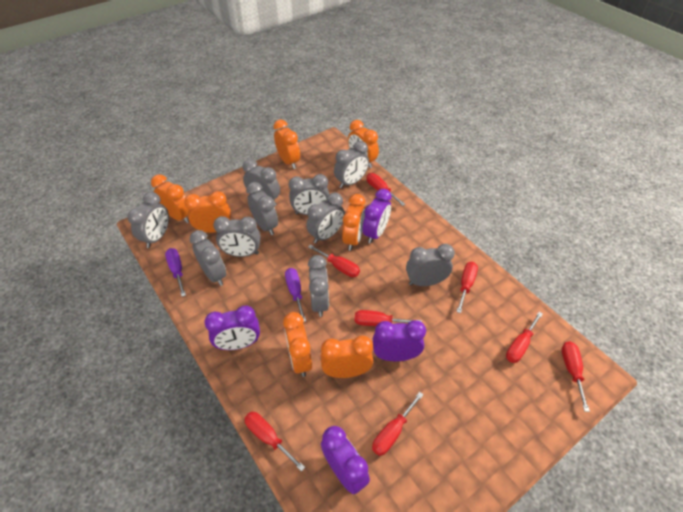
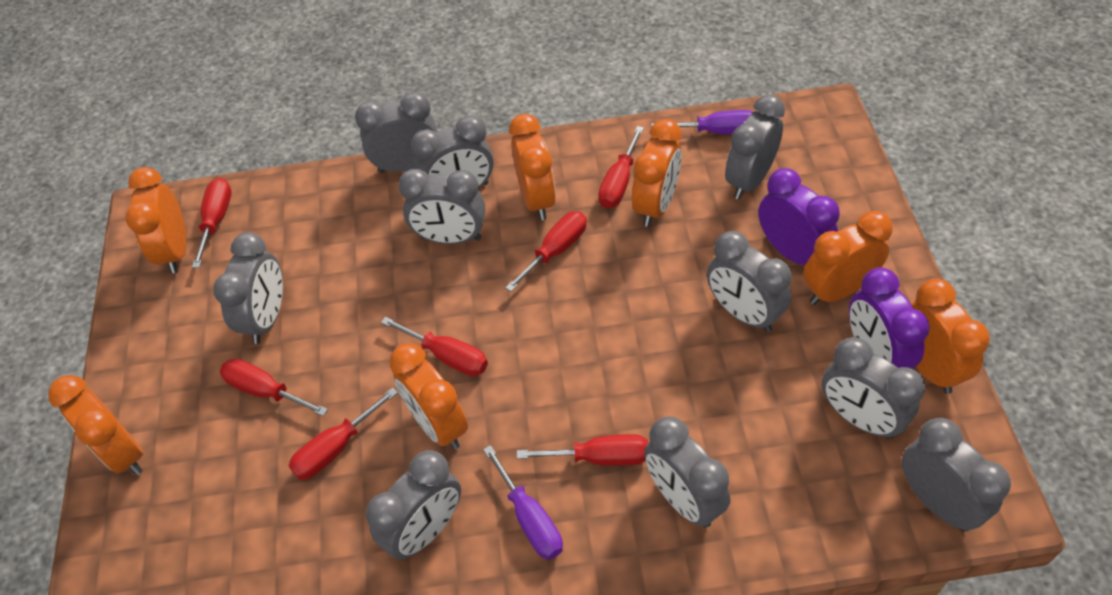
purple clock: 4 -> 2
red screwdriver: 8 -> 7

